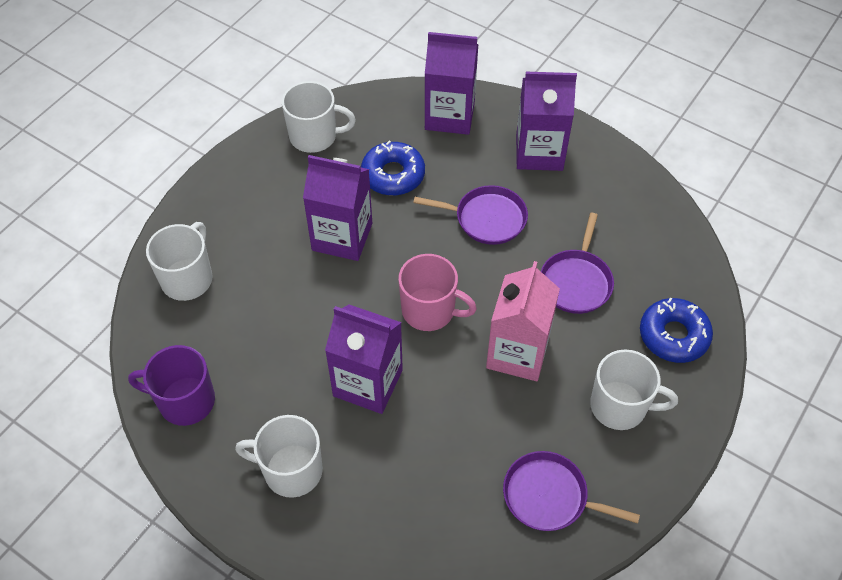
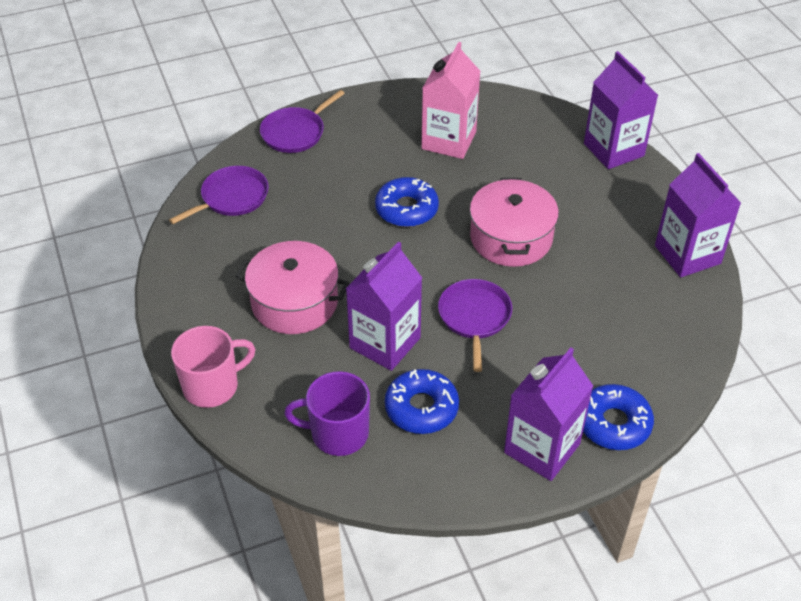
blue donut: 2 -> 3
pink pot: 0 -> 2
white mug: 4 -> 0

